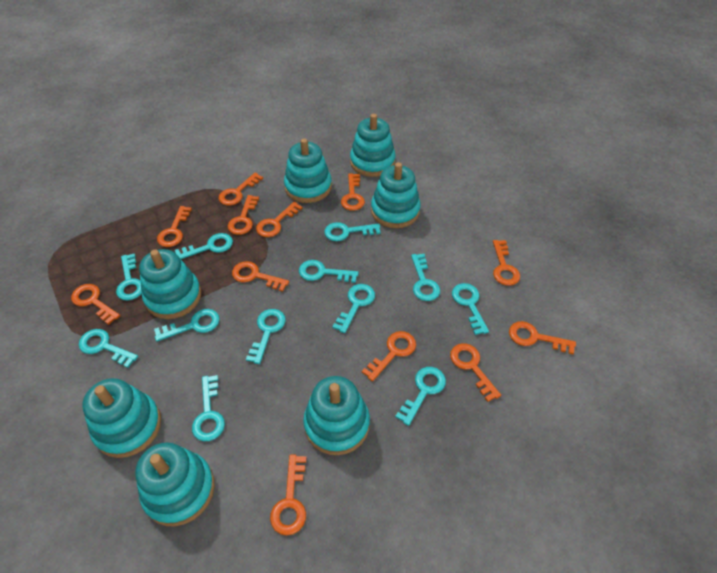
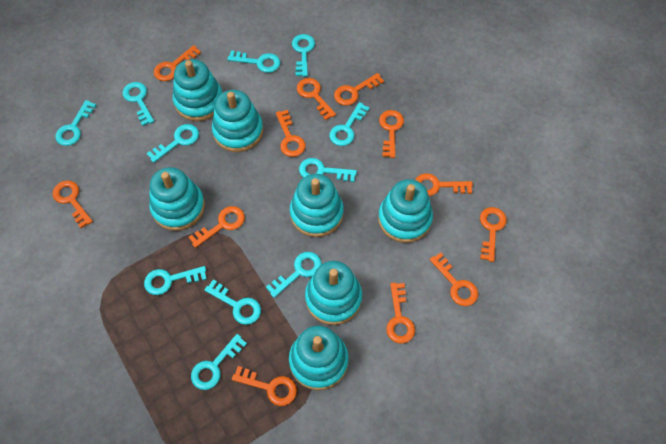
turquoise key: 12 -> 11

